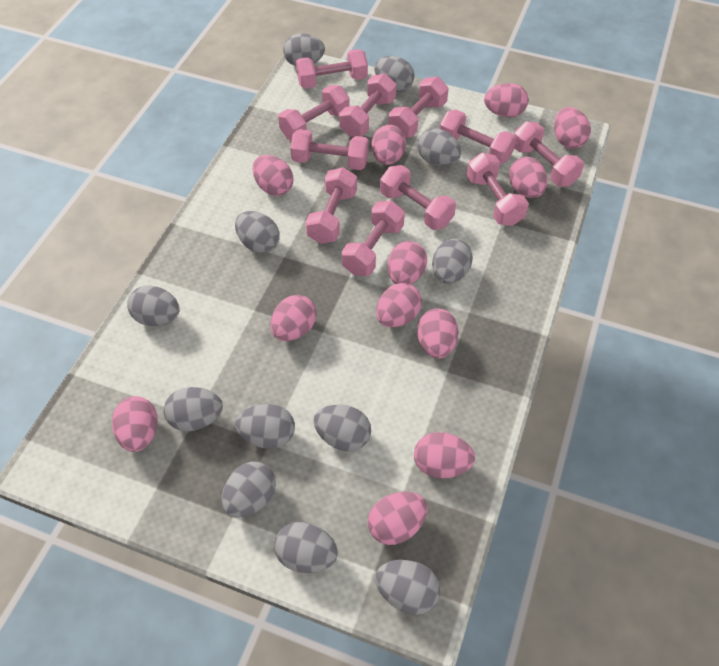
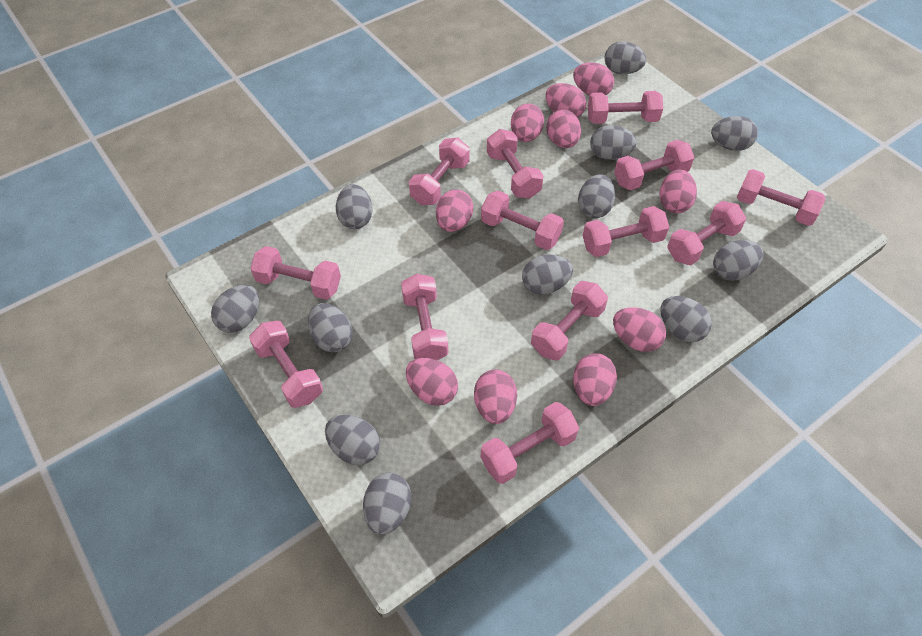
pink dumbbell: 11 -> 13
pink egg: 12 -> 10

